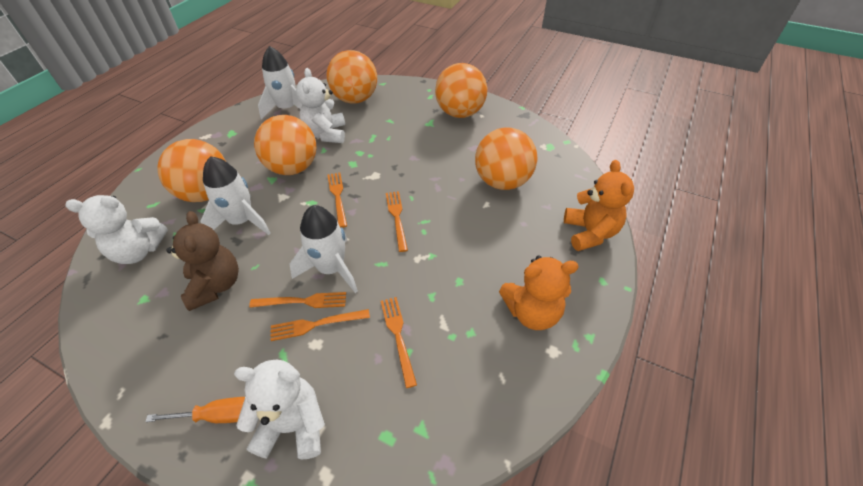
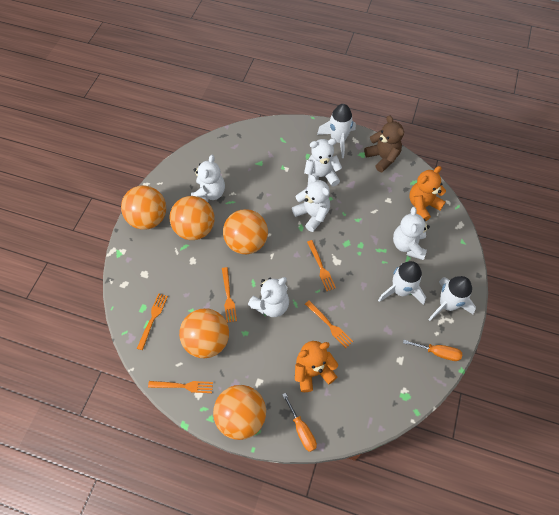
orange screwdriver: 1 -> 2
white teddy bear: 3 -> 5

